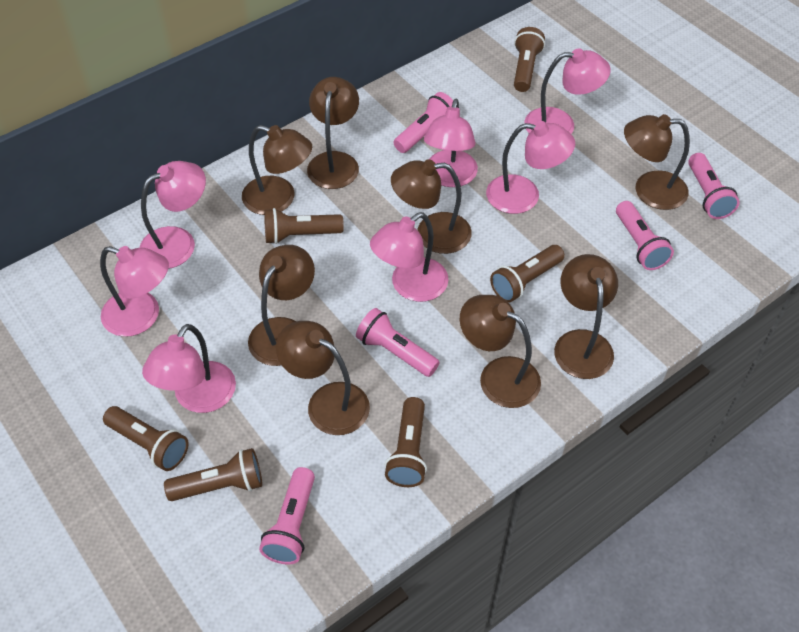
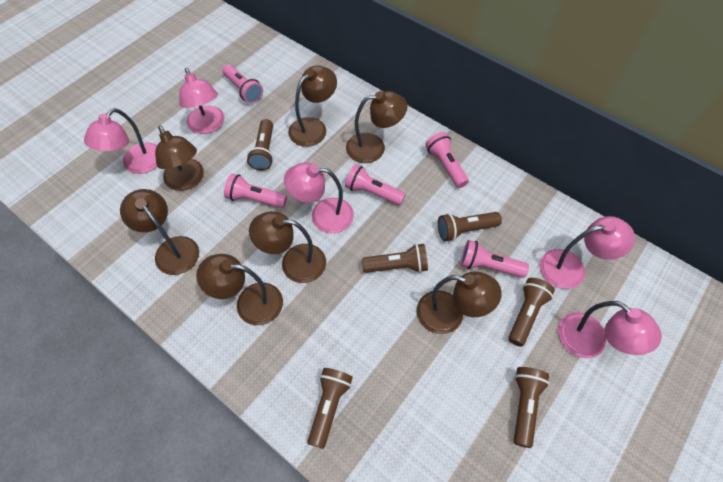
brown lamp: 8 -> 7
pink lamp: 7 -> 5

